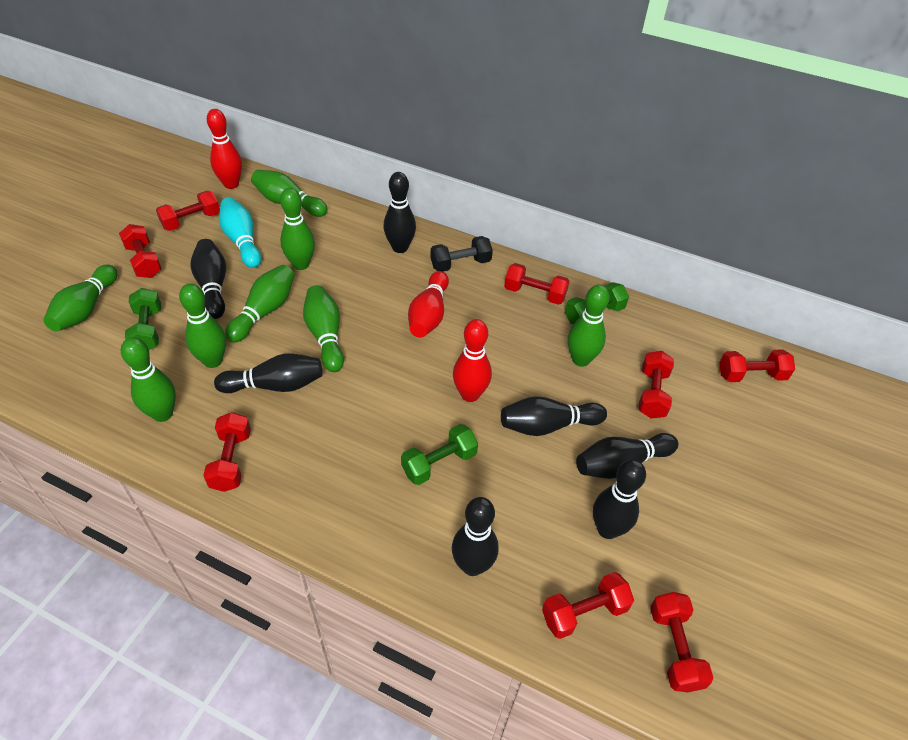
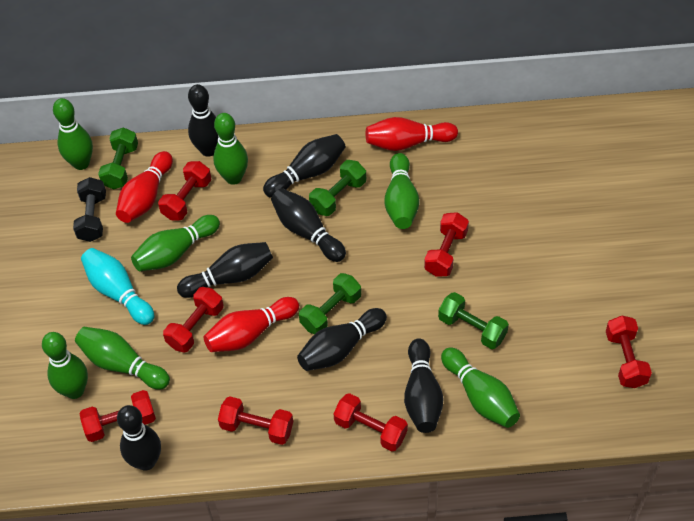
green bowling pin: 8 -> 7
green dumbbell: 3 -> 4
red dumbbell: 8 -> 7

